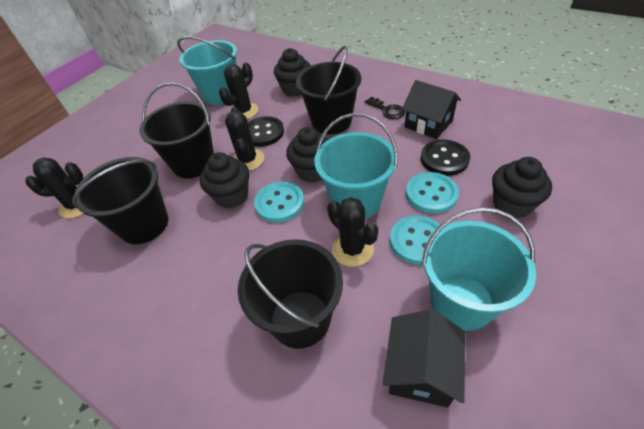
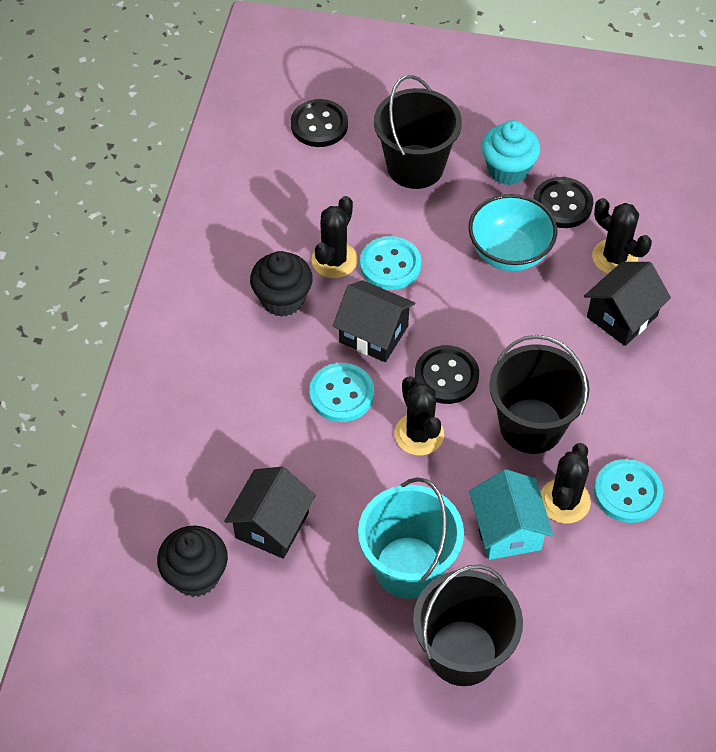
black bucket: 4 -> 3
black button: 2 -> 3
black cupcake: 4 -> 2
black house: 2 -> 3
black key: 1 -> 0
turquoise bowl: 0 -> 1
turquoise bucket: 3 -> 1
turquoise cupcake: 0 -> 1
turquoise house: 0 -> 1

